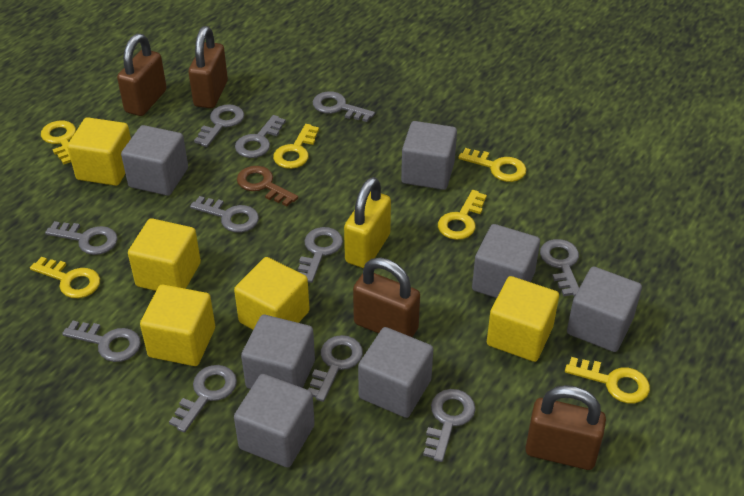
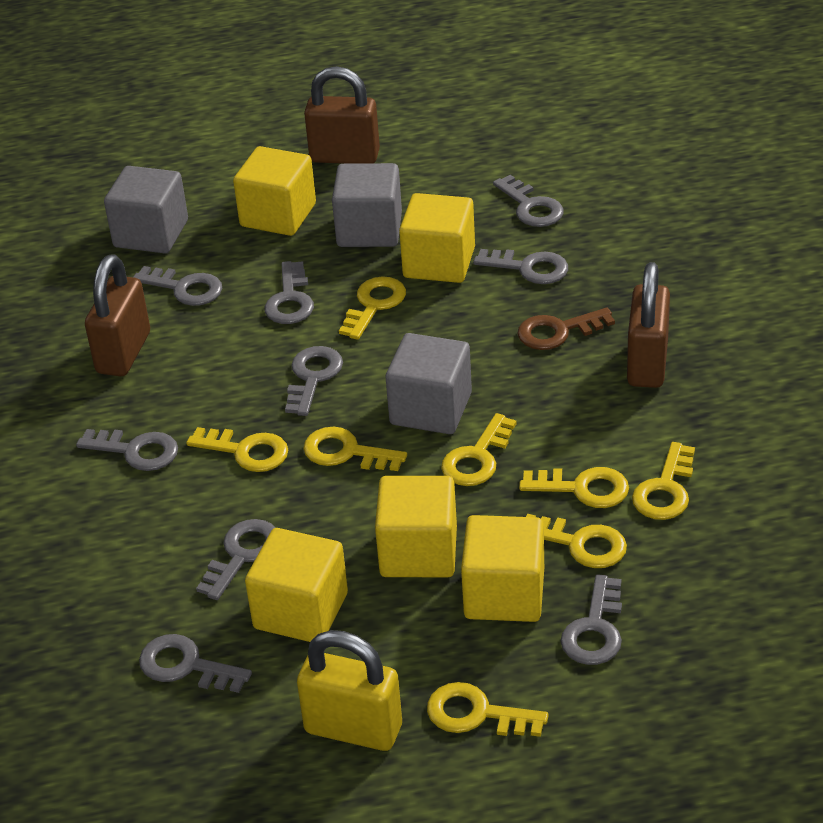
brown padlock: 4 -> 3
grey cube: 7 -> 3
grey key: 11 -> 9
yellow key: 6 -> 8

